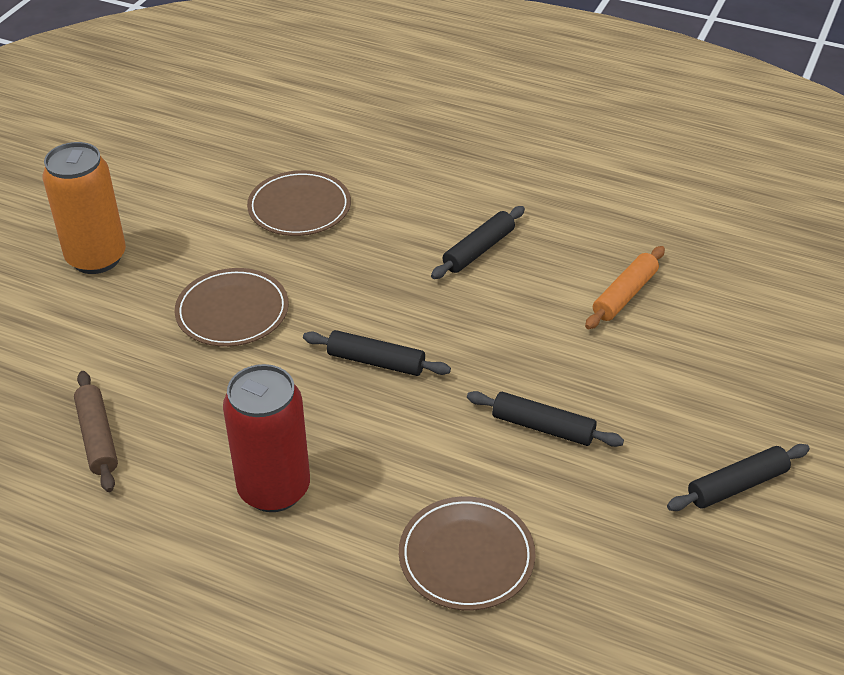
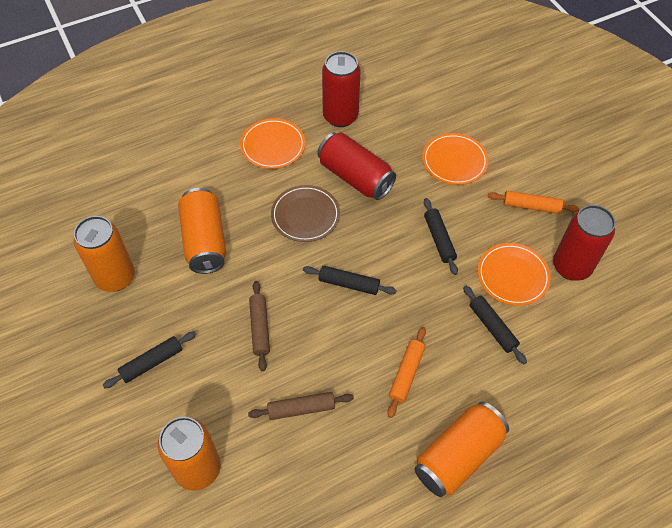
brown plate: 3 -> 1
brown rolling pin: 1 -> 2
orange can: 1 -> 4
orange plate: 0 -> 3
orange rolling pin: 1 -> 2
red can: 1 -> 3

